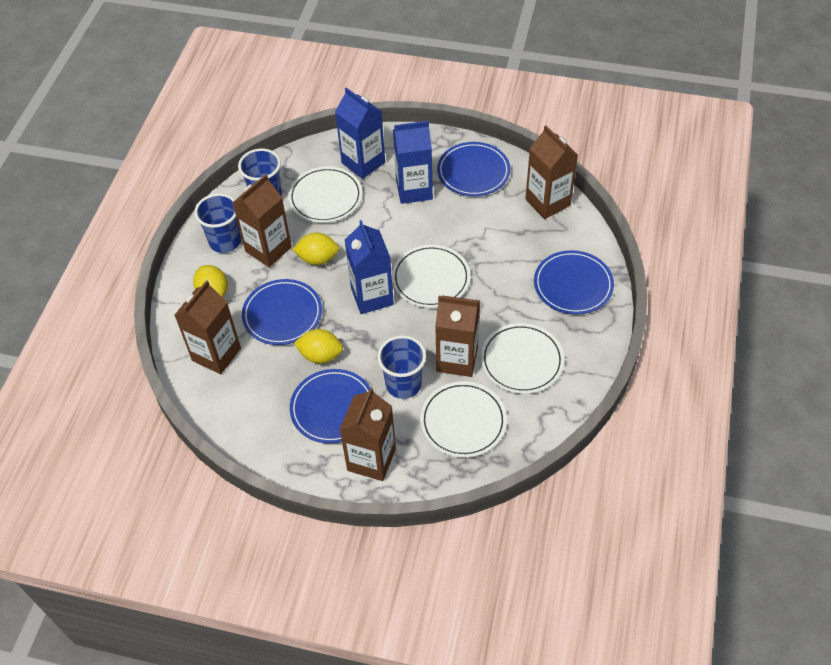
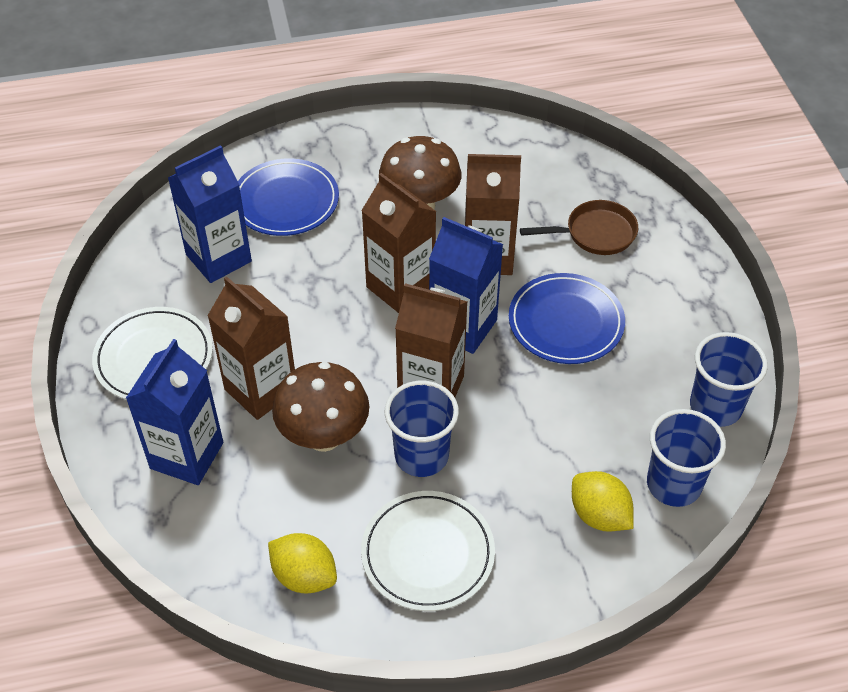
blue plate: 4 -> 2
brown carton: 5 -> 4
brown mushroom: 0 -> 2
brown pan: 0 -> 1
white plate: 4 -> 2
yellow lemon: 3 -> 2

